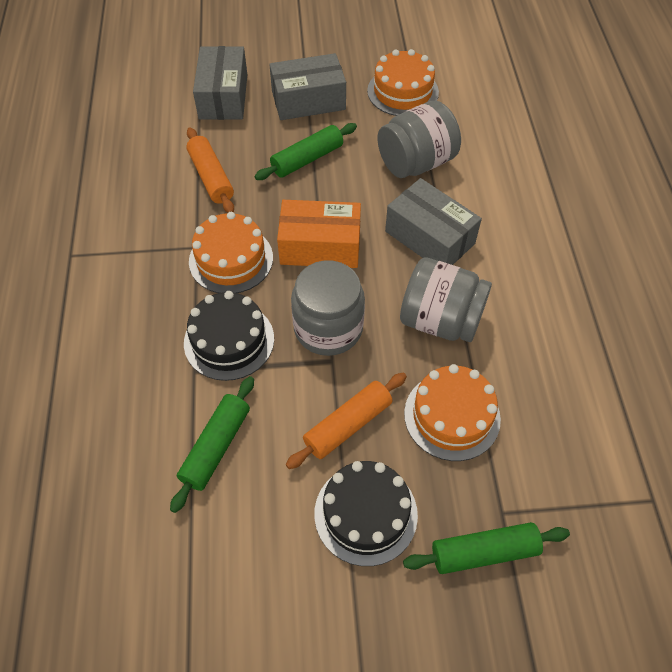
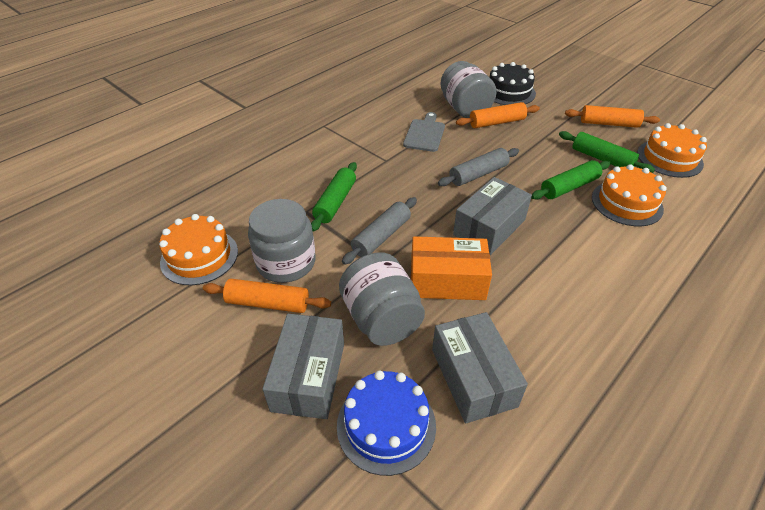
black cake: 2 -> 1
blue cake: 0 -> 1
grey cutting board: 0 -> 1
grey rolling pin: 0 -> 2
orange rolling pin: 2 -> 3

